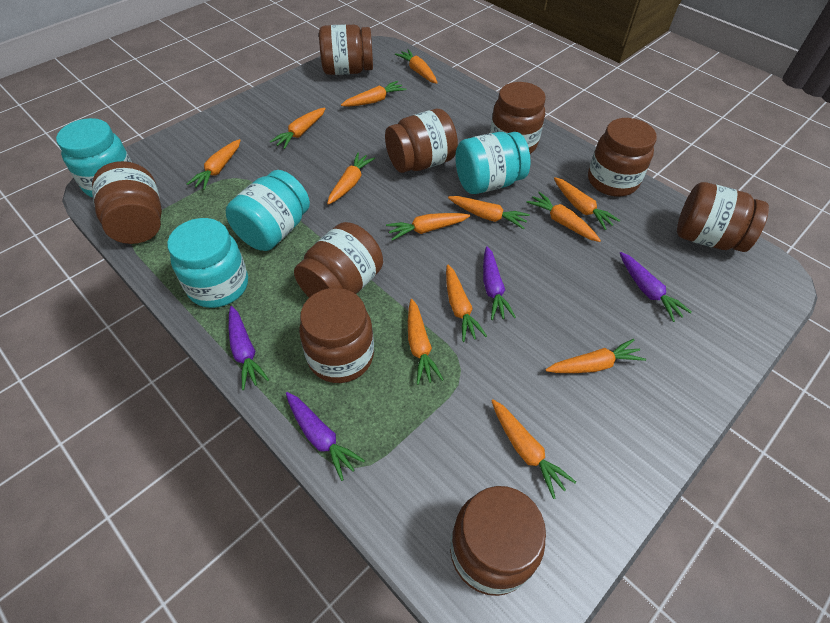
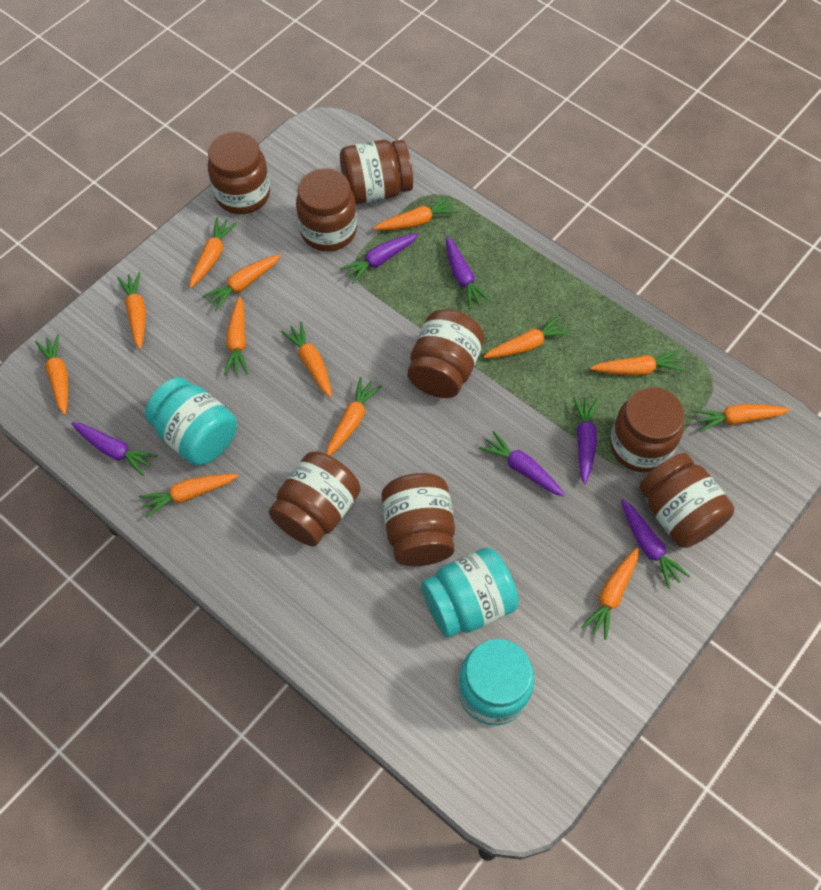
brown jar: 9 -> 8
purple carrot: 4 -> 6
turquoise jar: 4 -> 3

